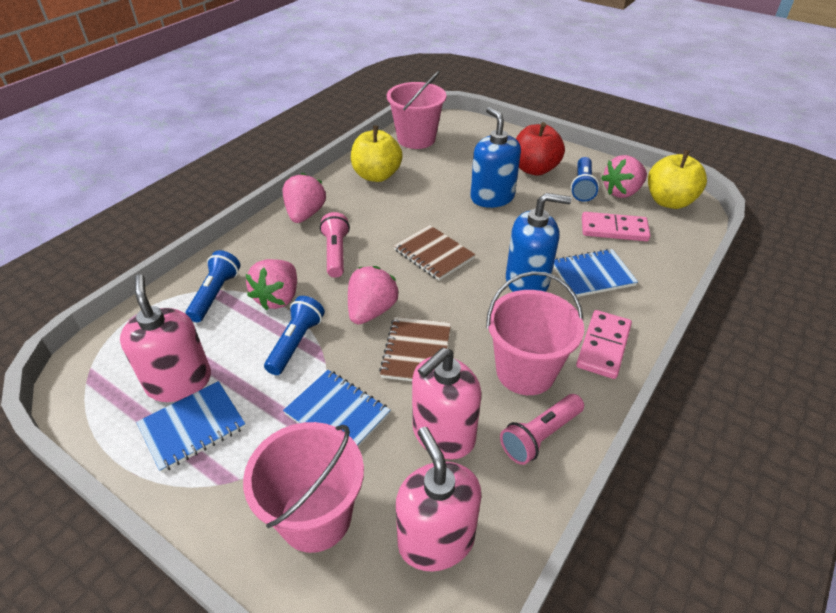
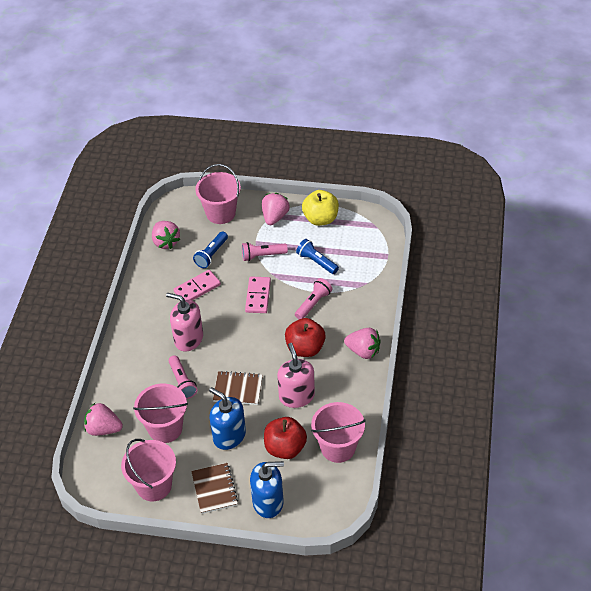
blue flashlight: 3 -> 2
blue notebook: 3 -> 0
pink bucket: 3 -> 4
pink flashlight: 2 -> 3
pink soap dispenser: 3 -> 2
red apple: 1 -> 2
yellow apple: 2 -> 1

